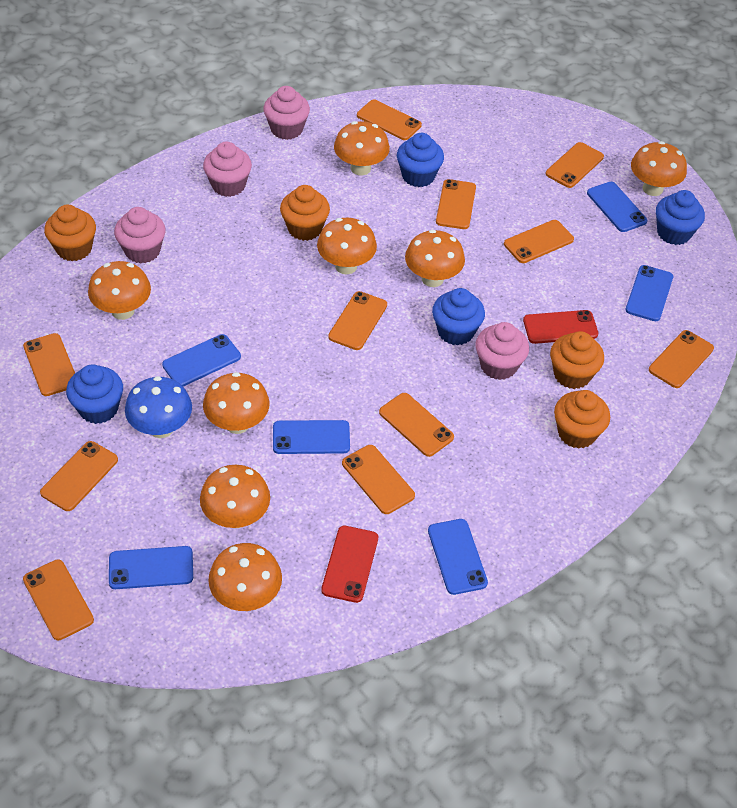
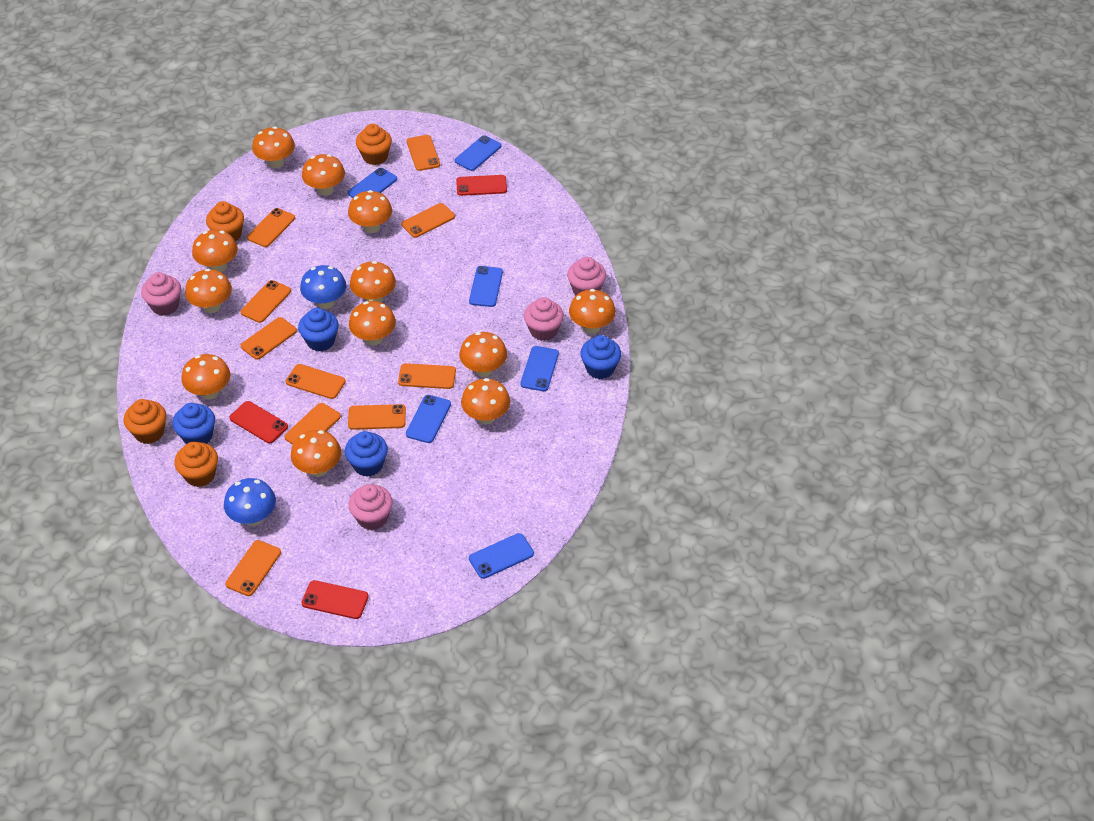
blue mushroom: 1 -> 2
orange mushroom: 8 -> 12
orange phone: 11 -> 10
red phone: 2 -> 3

